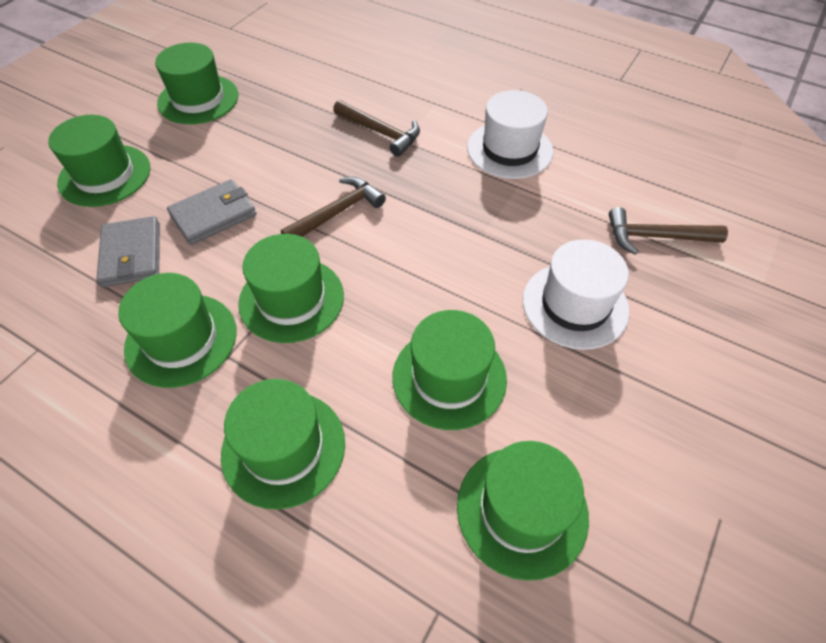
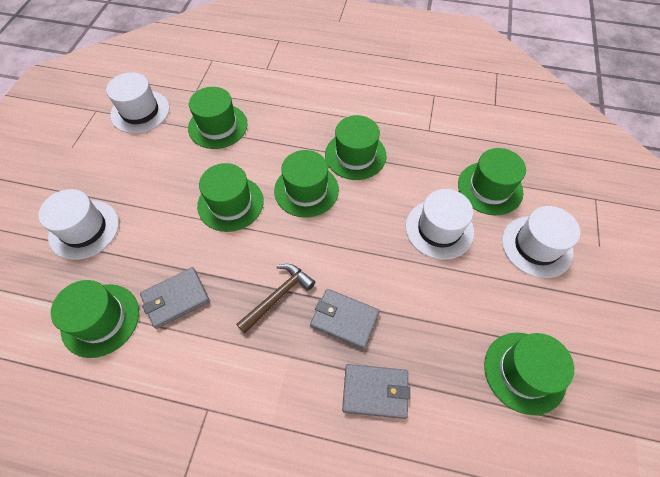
brown hammer: 3 -> 1
grey wallet: 2 -> 3
white hat: 2 -> 4

